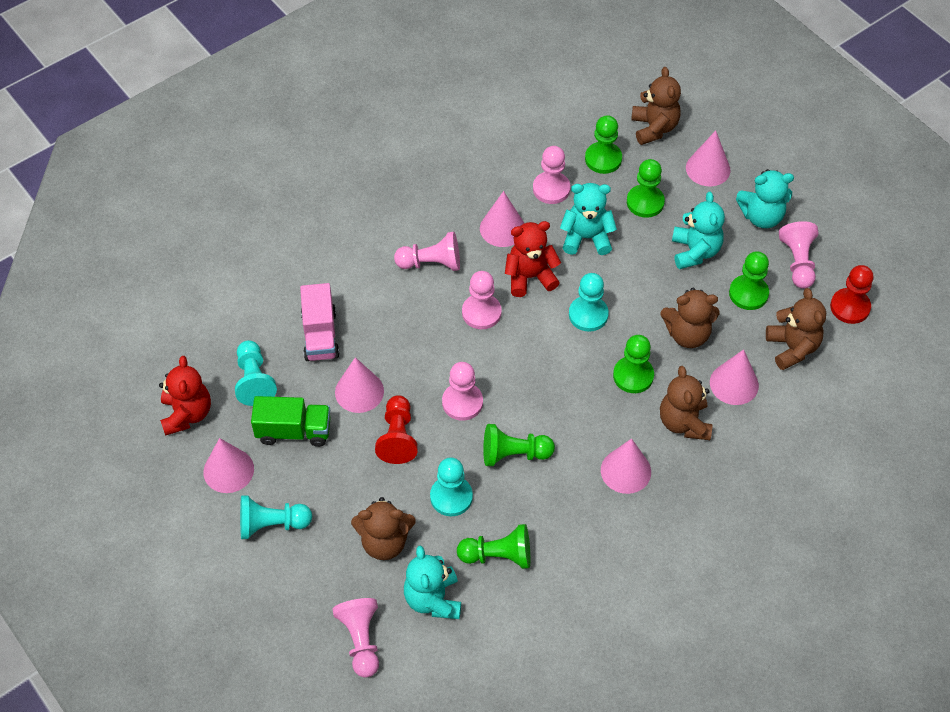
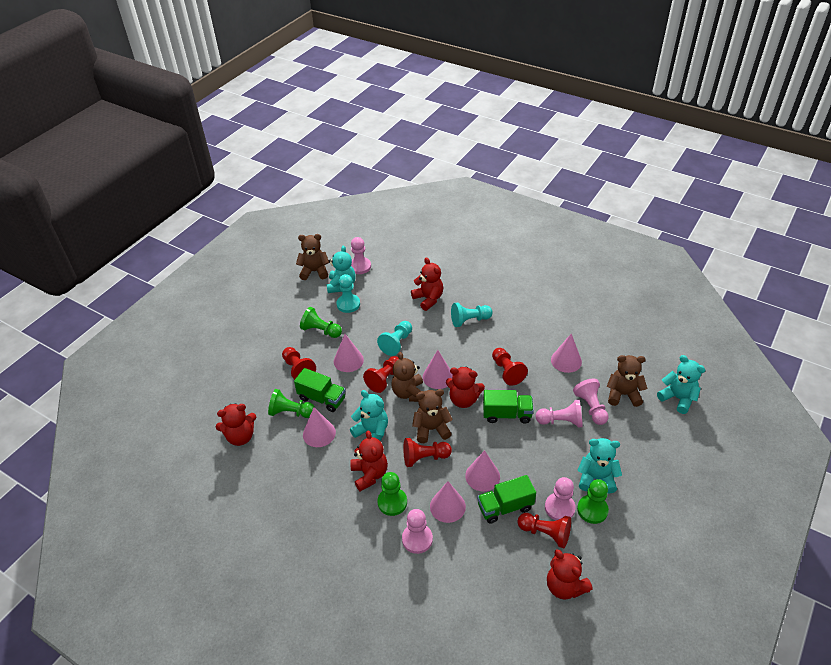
brown teddy bear: 5 -> 4
green pawn: 6 -> 4
green truck: 1 -> 3
pink pawn: 6 -> 5
pink truck: 1 -> 0
red pawn: 2 -> 5
red teddy bear: 2 -> 5
turquoise pawn: 4 -> 3

